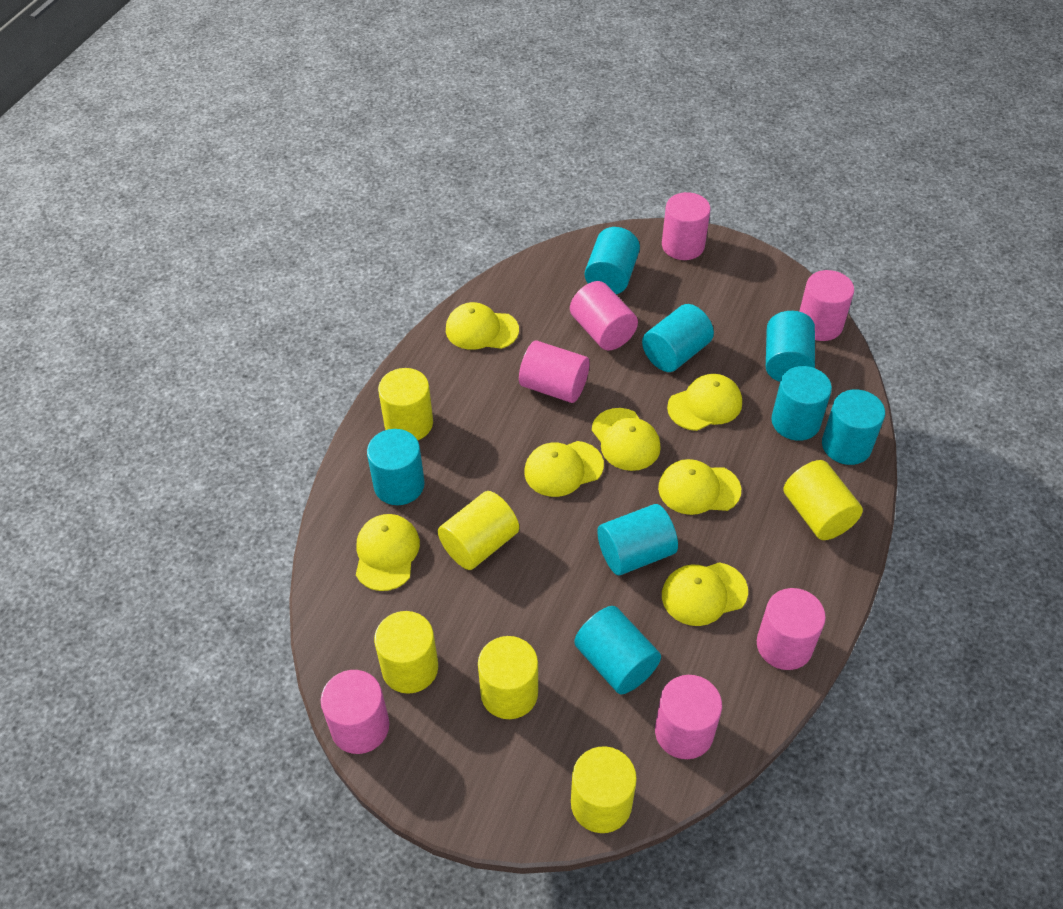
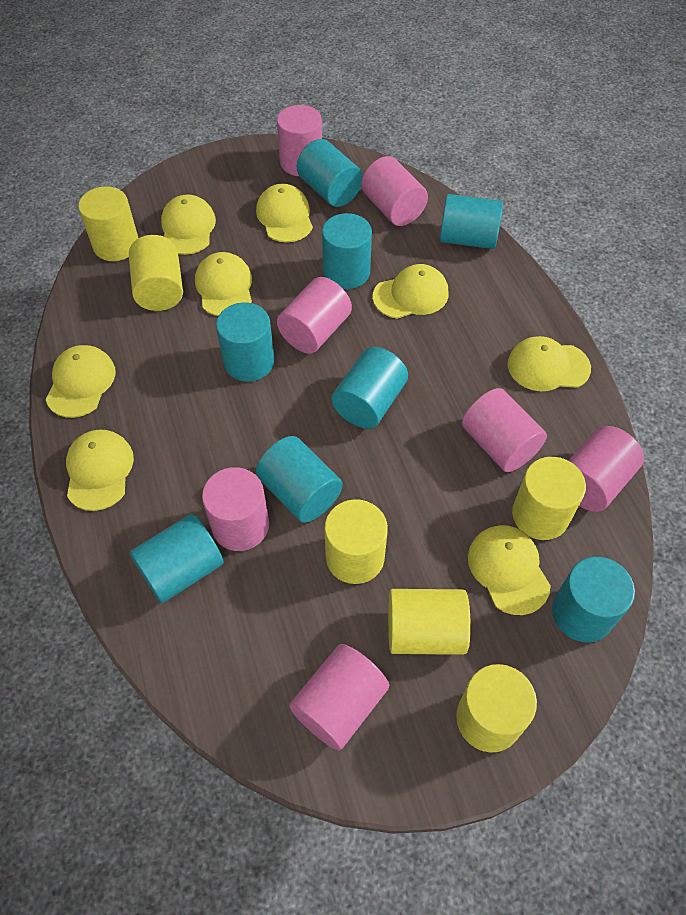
yellow cap: 7 -> 8

